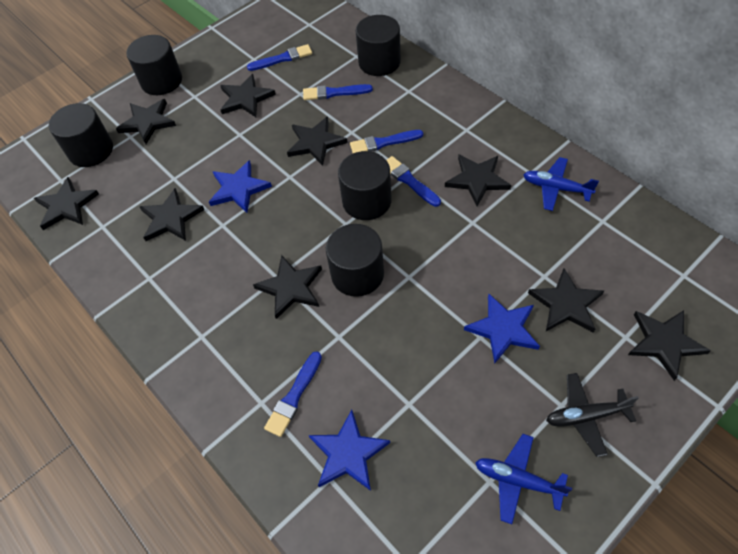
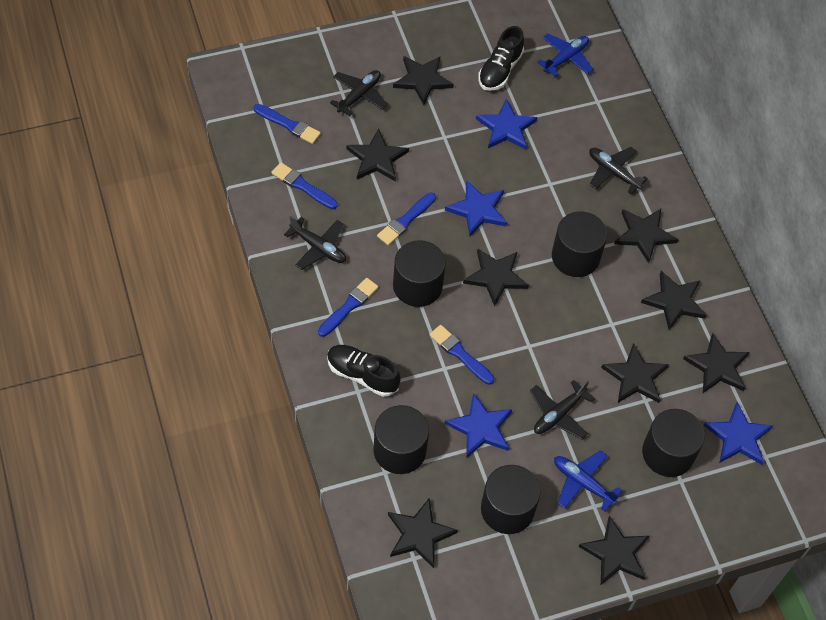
black plane: 1 -> 4
black shoe: 0 -> 2
blue star: 3 -> 4

